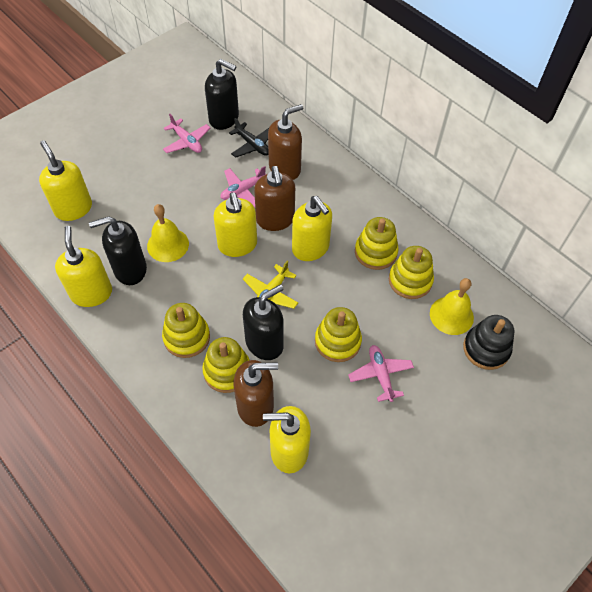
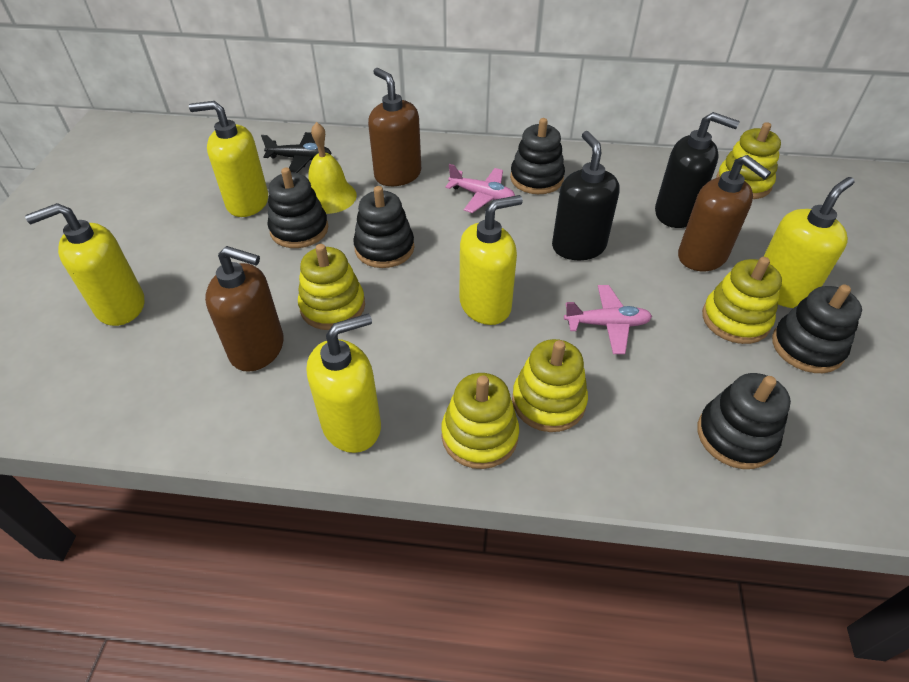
black soap dispenser: 3 -> 2
black stacking toy: 1 -> 5
pink plane: 3 -> 2
yellow bell: 2 -> 1
yellow plane: 1 -> 0

